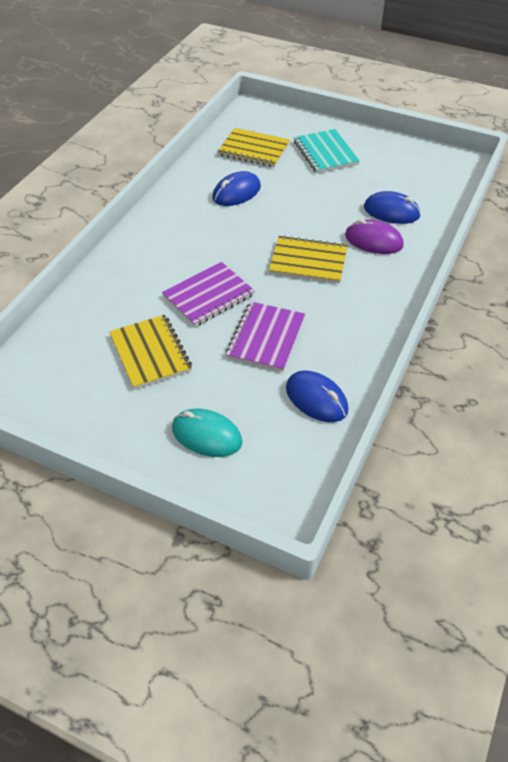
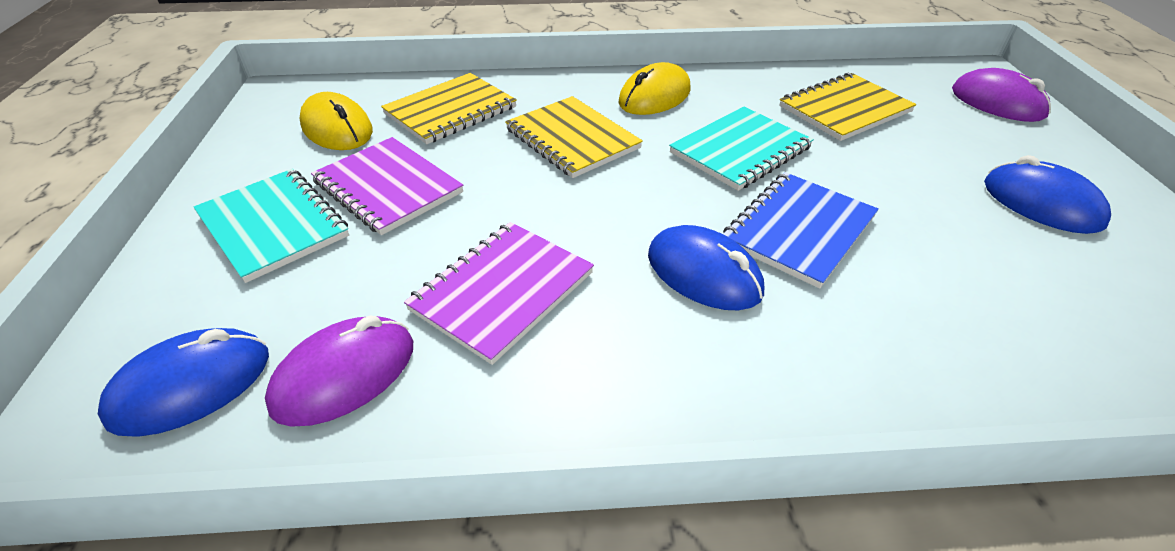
blue notebook: 0 -> 1
purple mouse: 1 -> 2
turquoise mouse: 1 -> 0
turquoise notebook: 1 -> 2
yellow mouse: 0 -> 2

